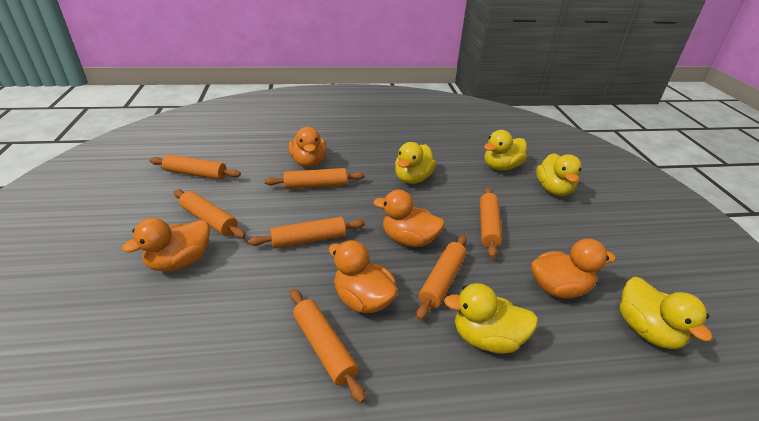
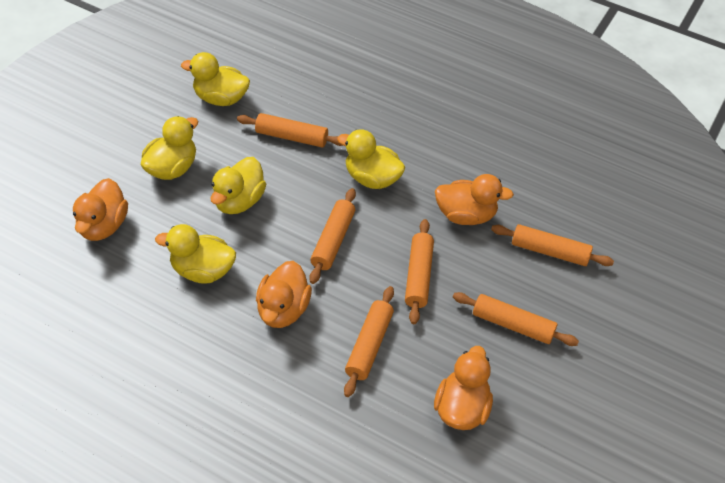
orange duck: 5 -> 4
orange rolling pin: 7 -> 6

